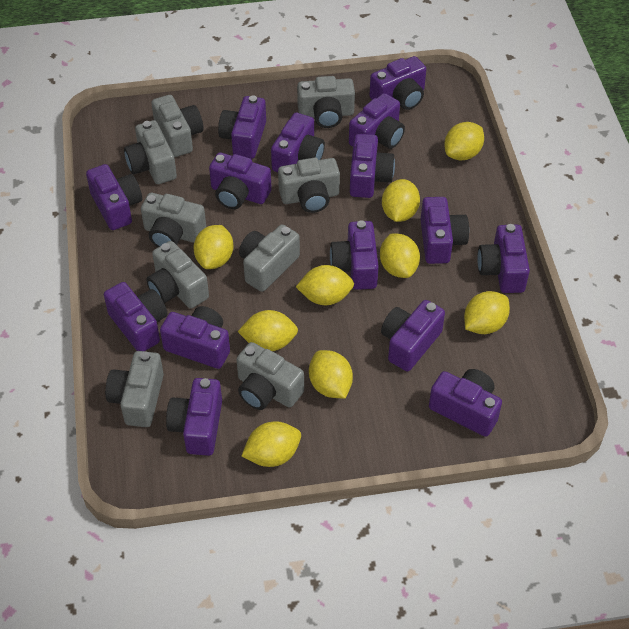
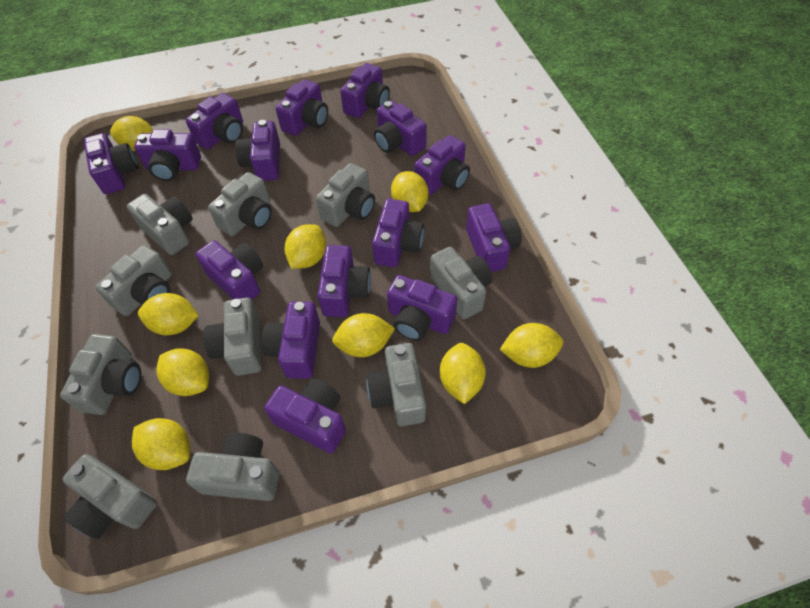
grey camera: 9 -> 10

